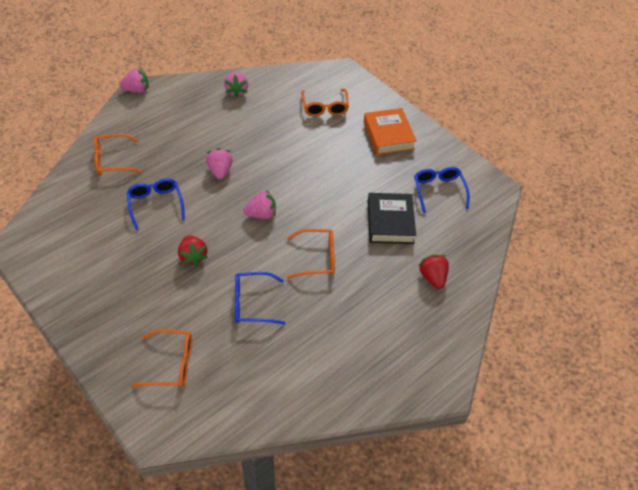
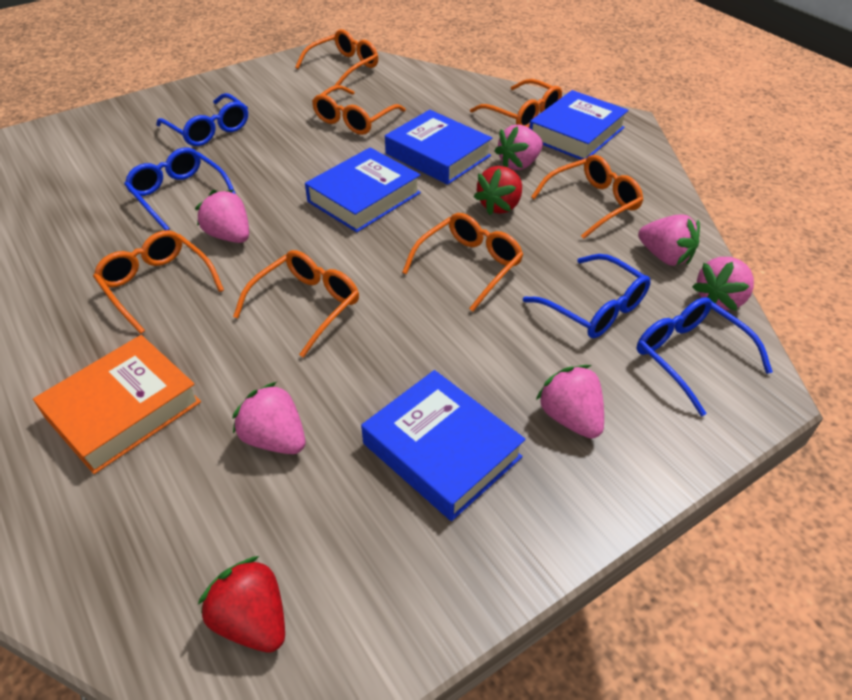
black book: 1 -> 0
blue book: 0 -> 4
blue glasses: 3 -> 4
orange glasses: 4 -> 7
pink strawberry: 4 -> 6

